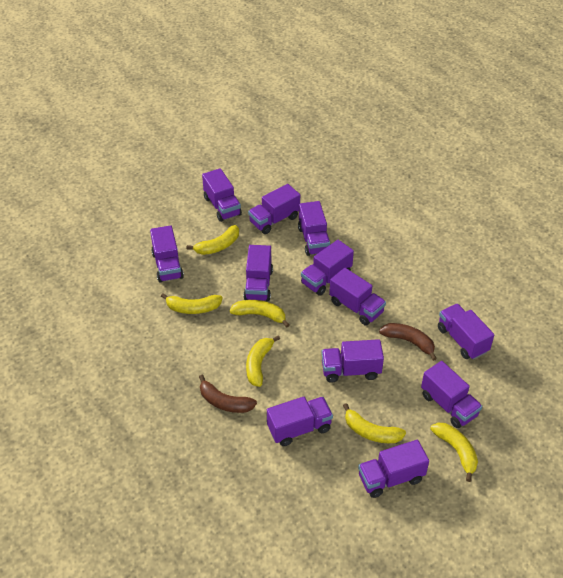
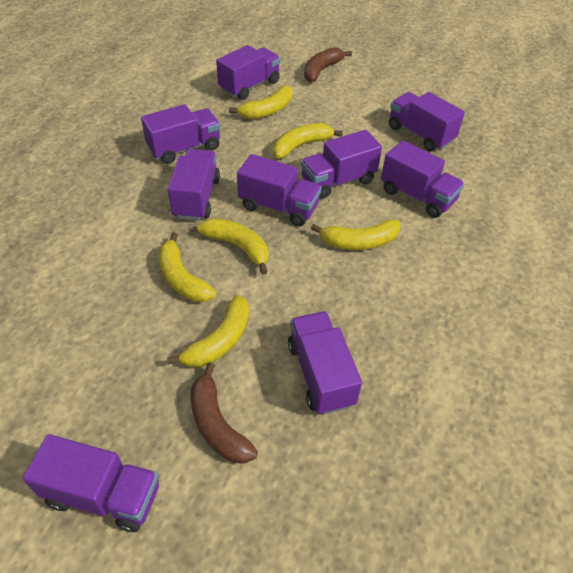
purple truck: 12 -> 9

